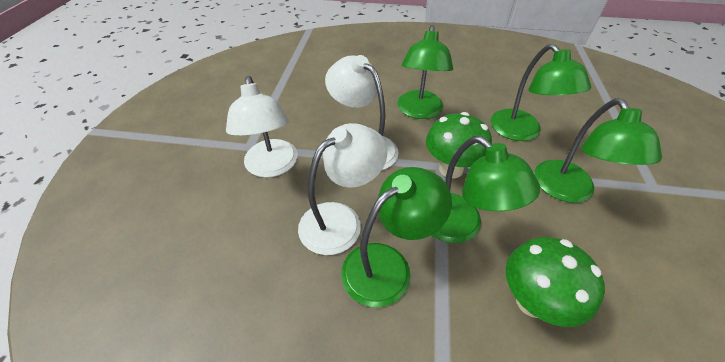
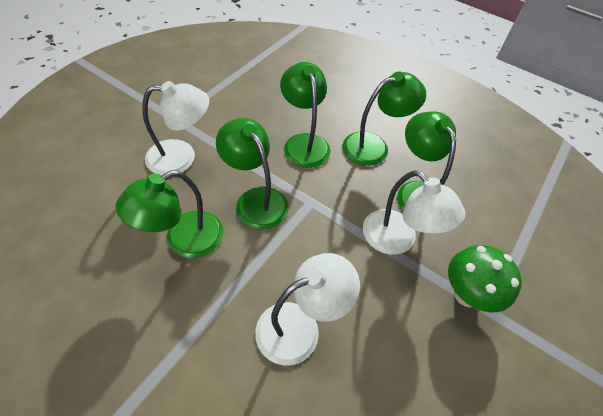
green mushroom: 2 -> 1

